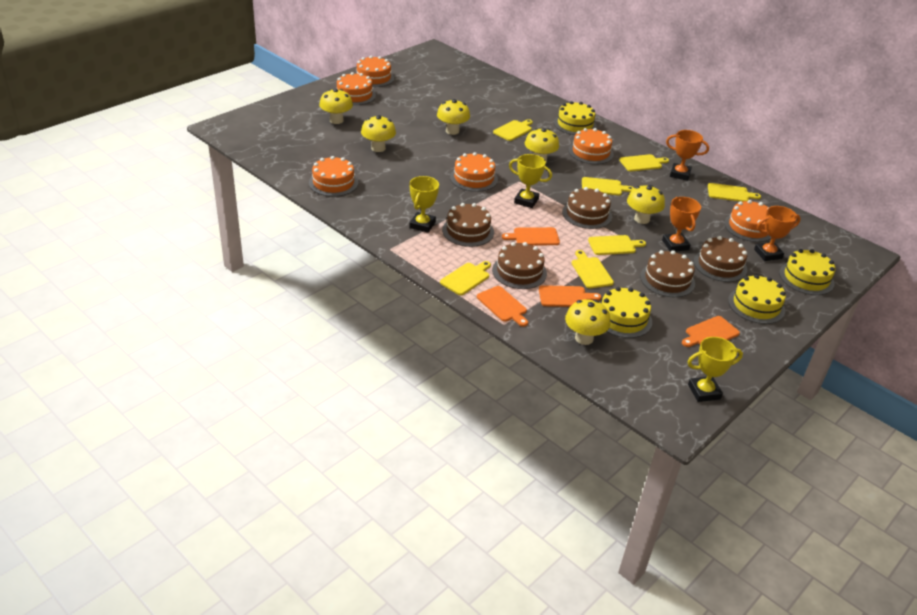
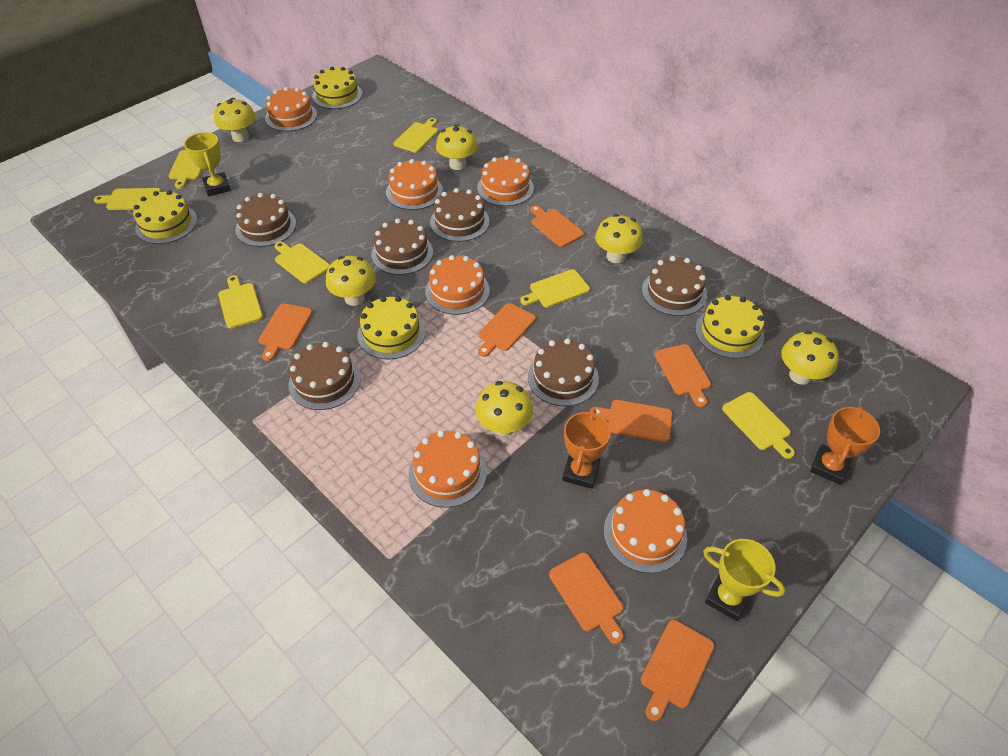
brown cake: 5 -> 6
orange cutting board: 4 -> 7
orange trophy: 3 -> 2
yellow trophy: 3 -> 2

